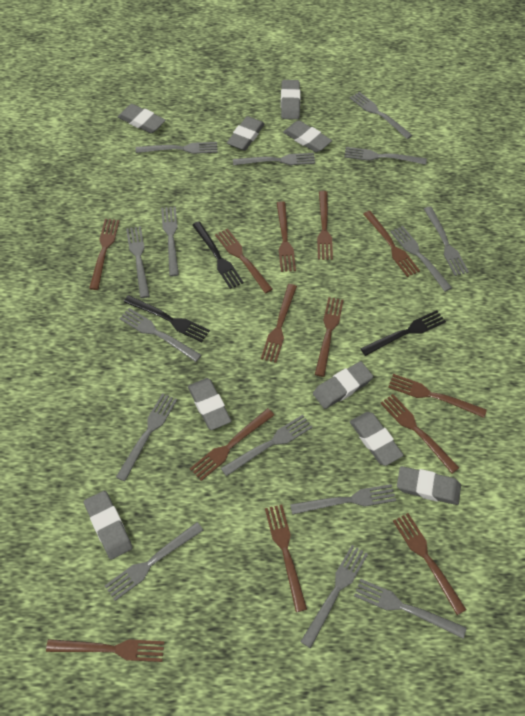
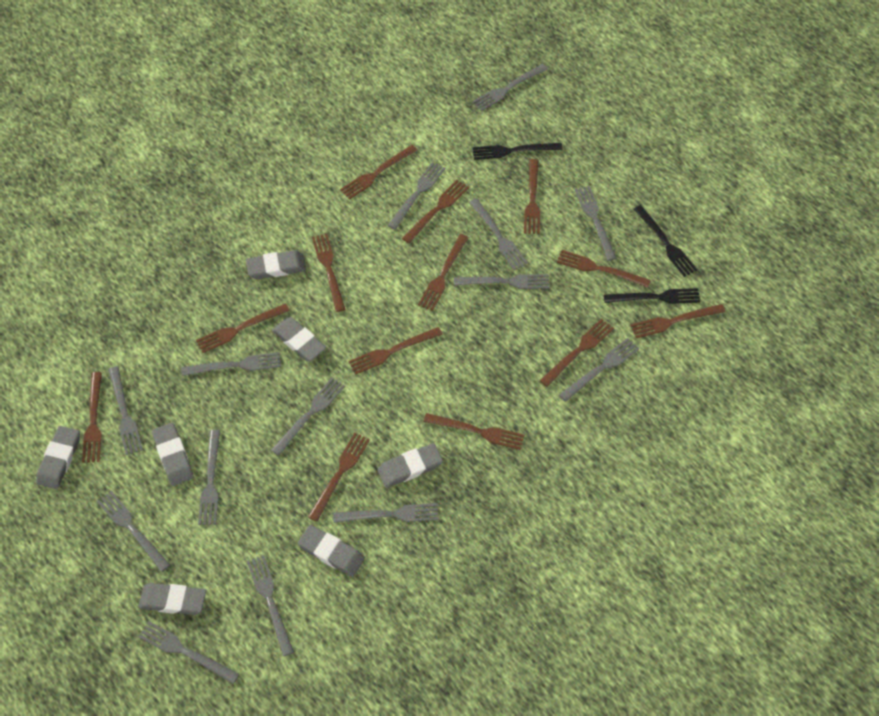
grey eraser: 9 -> 7
grey fork: 15 -> 14

